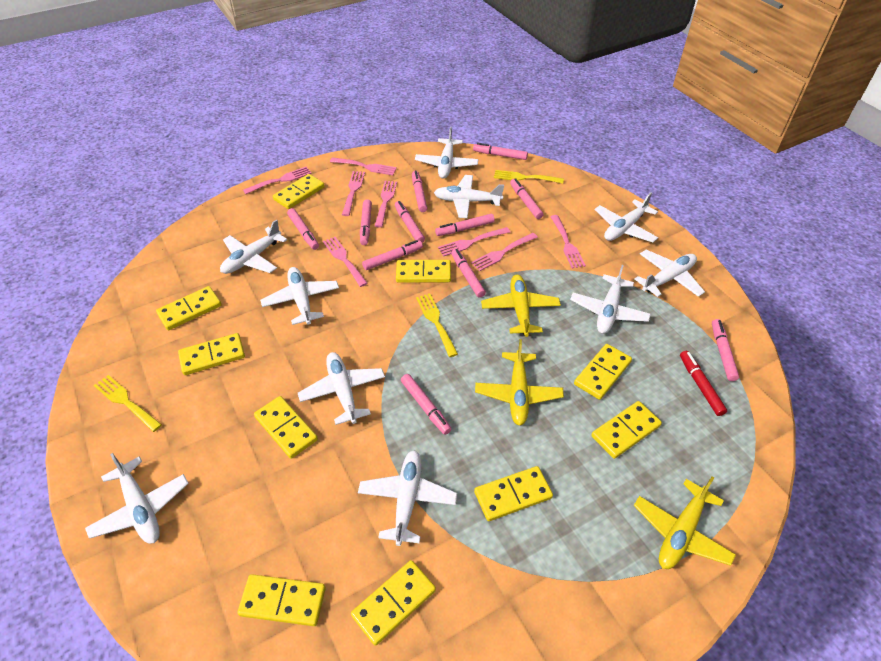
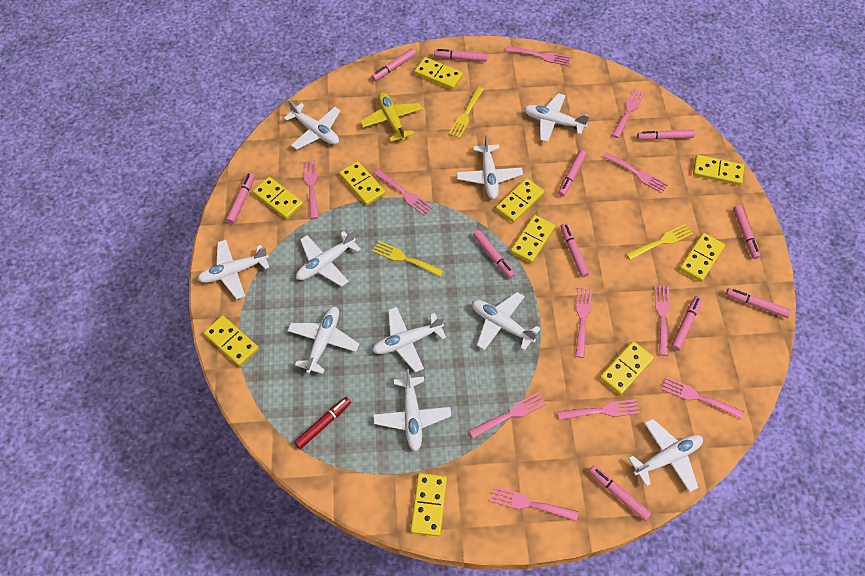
pink fork: 8 -> 11
yellow plane: 3 -> 1

